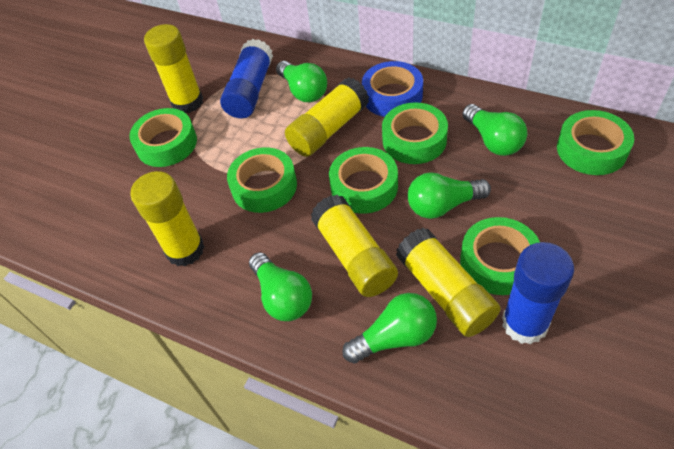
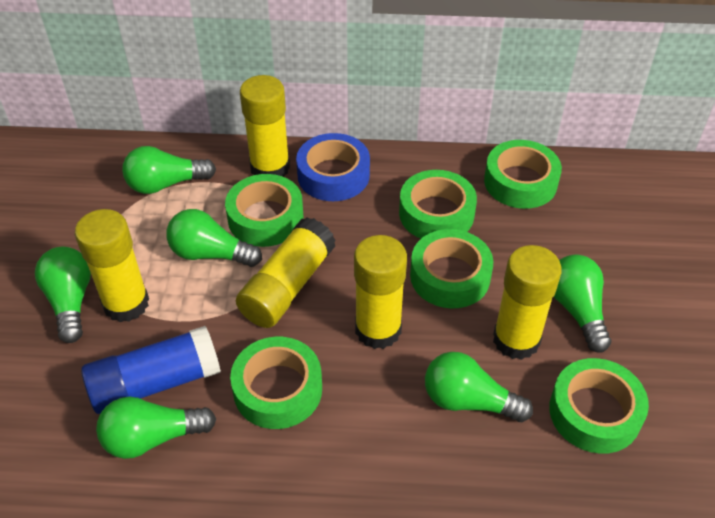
blue glue stick: 2 -> 1
green light bulb: 5 -> 6

